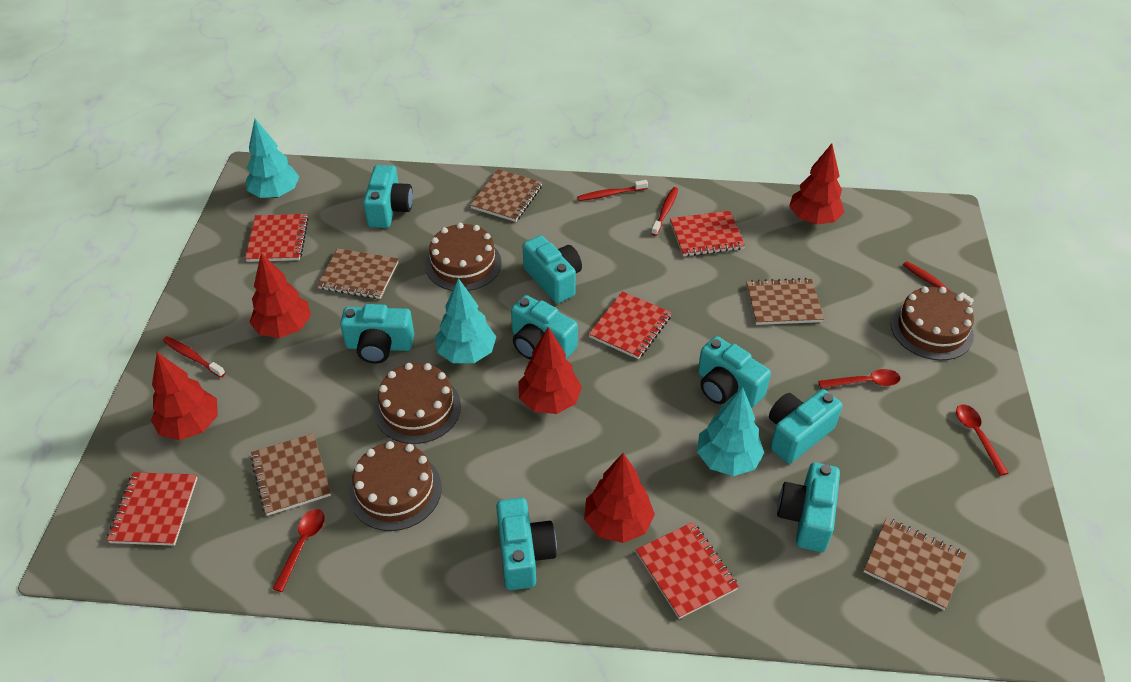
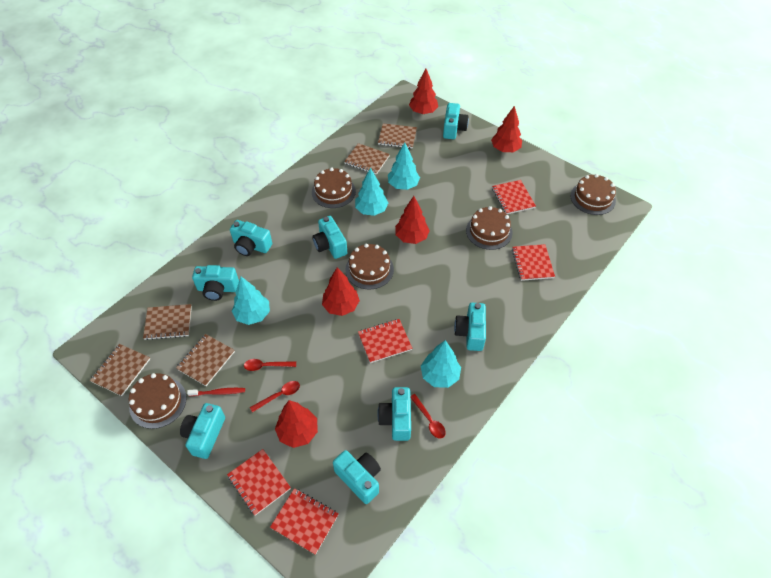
brown cake: 4 -> 5
red toothbrush: 4 -> 1
turquoise tree: 3 -> 4

